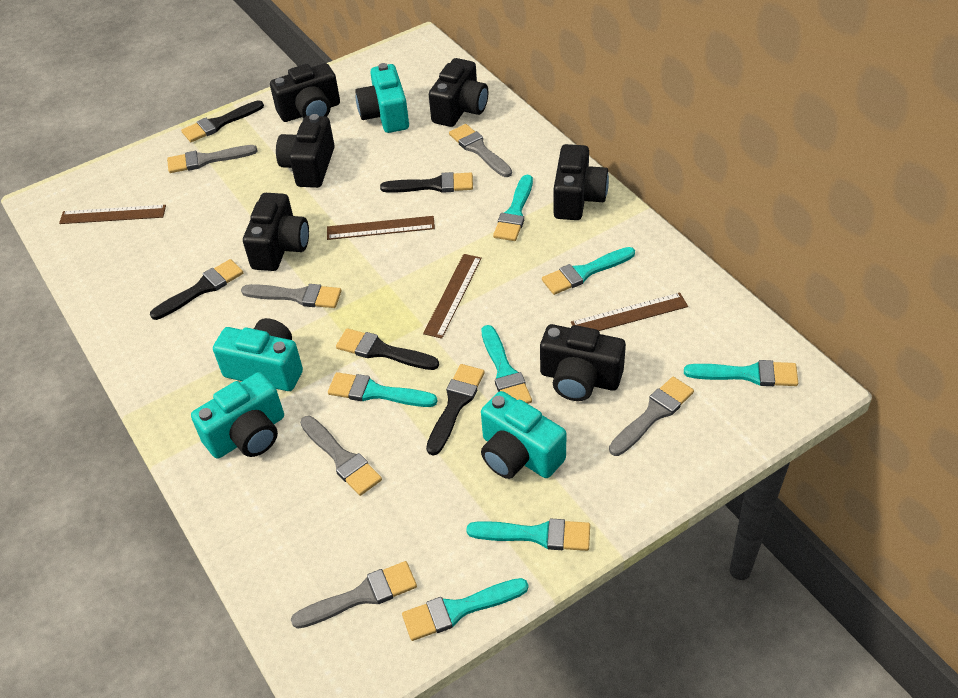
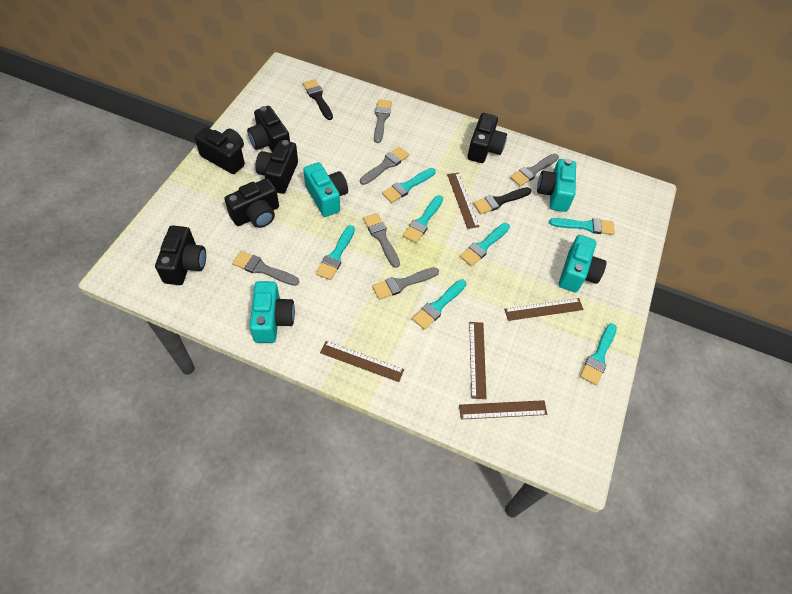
black brush: 5 -> 2
brown ruler: 4 -> 5

